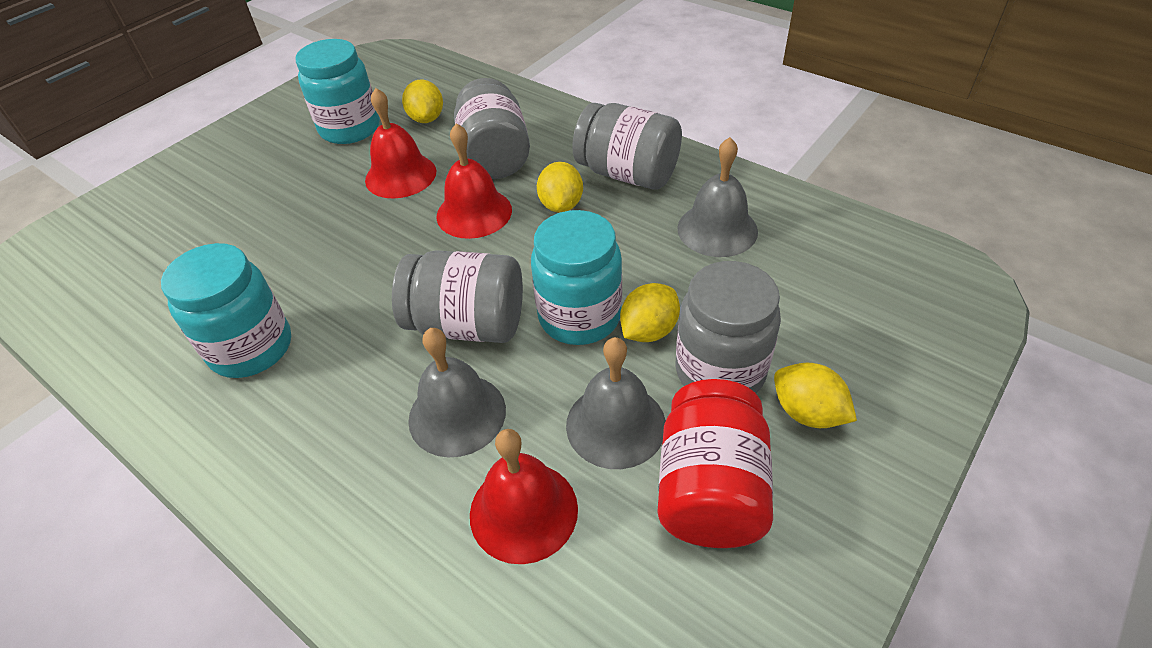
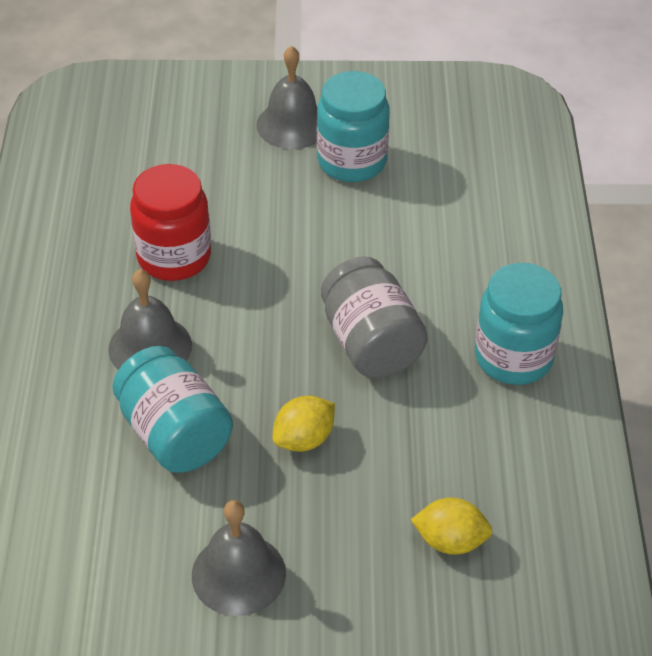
grey jar: 4 -> 1
red bell: 3 -> 0
yellow lemon: 4 -> 2

